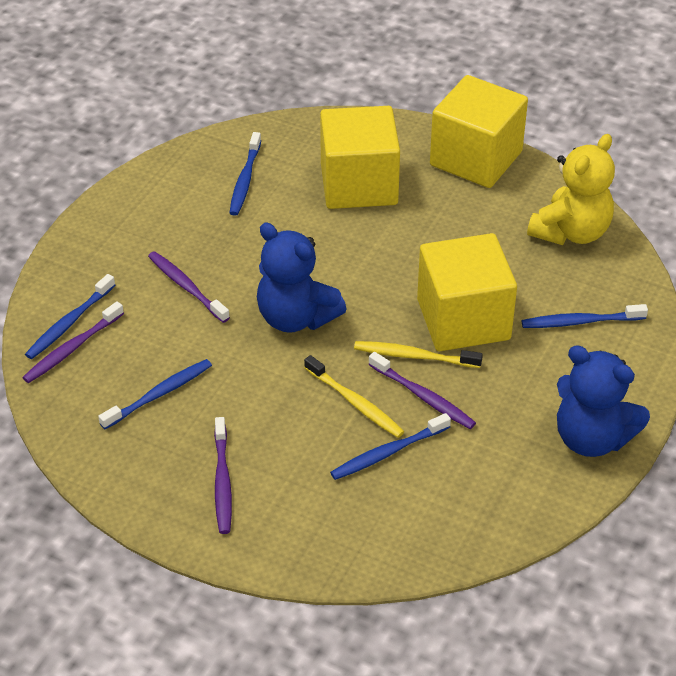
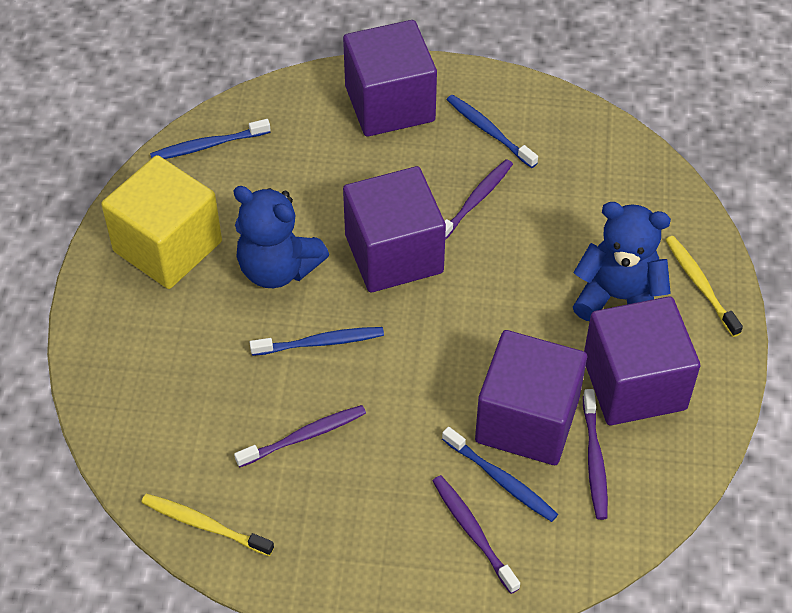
blue toothbrush: 5 -> 4
purple cube: 0 -> 4
yellow cube: 3 -> 1
yellow teddy bear: 1 -> 0

